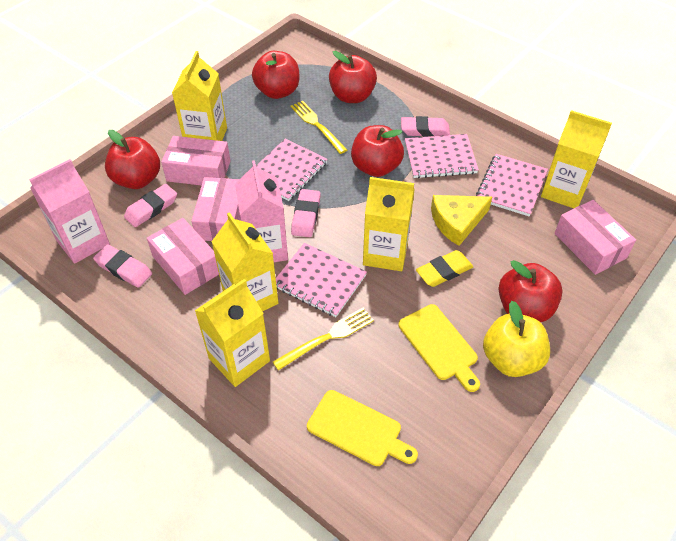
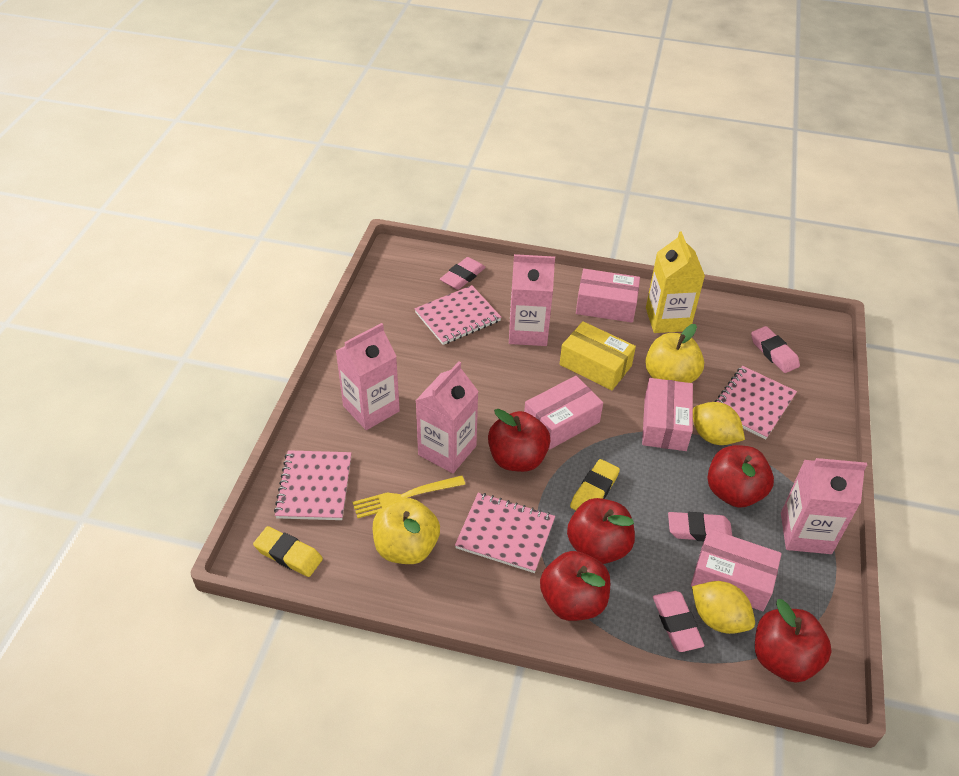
pink carton: 2 -> 4
yellow apple: 1 -> 2
yellow box: 0 -> 1
yellow carton: 5 -> 1
yellow cheese: 1 -> 0
yellow cutting board: 2 -> 0
yellow eraser: 1 -> 2
yellow fork: 2 -> 1
yellow lemon: 0 -> 2

